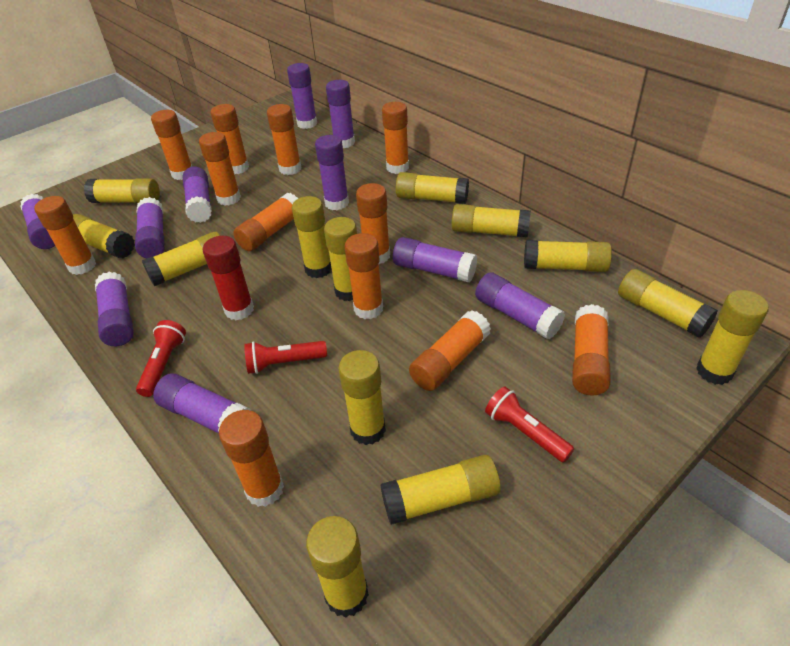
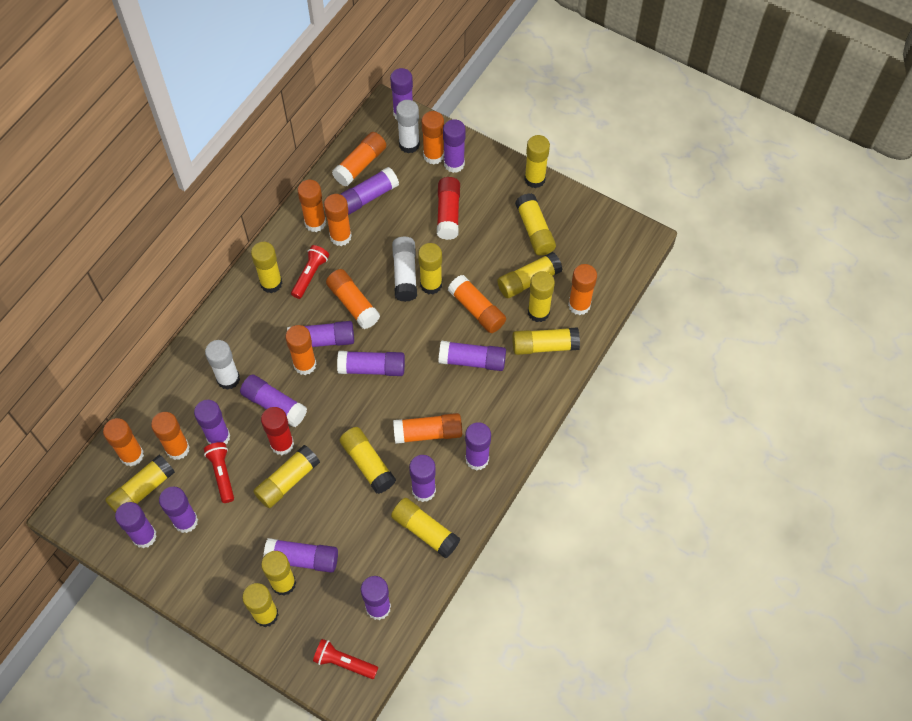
orange glue stick: 12 -> 11
purple glue stick: 10 -> 14
red glue stick: 1 -> 2
white glue stick: 0 -> 3

